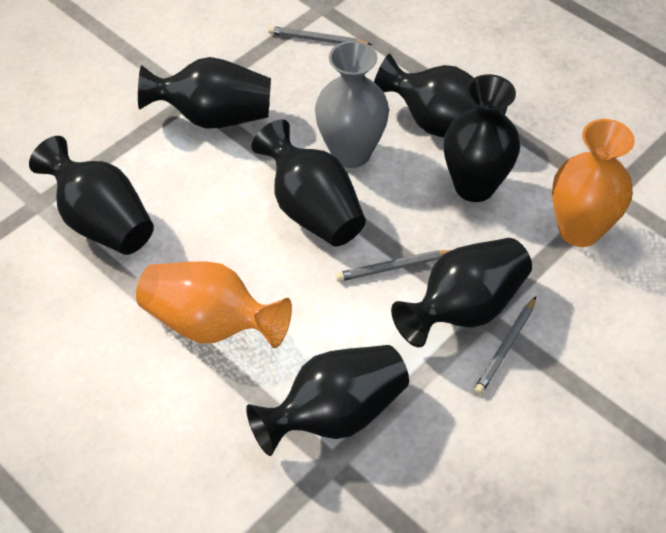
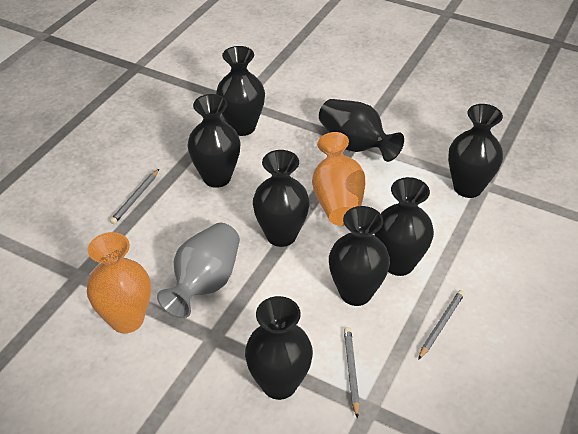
black vase: 7 -> 8

